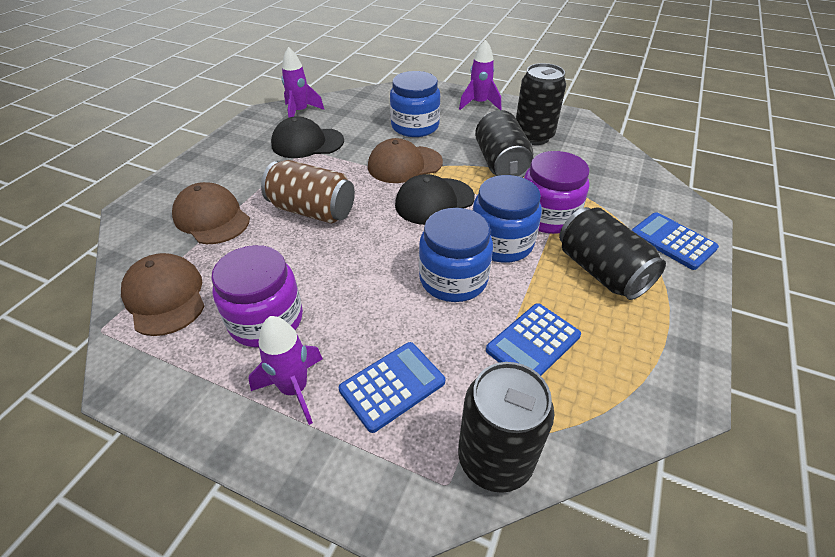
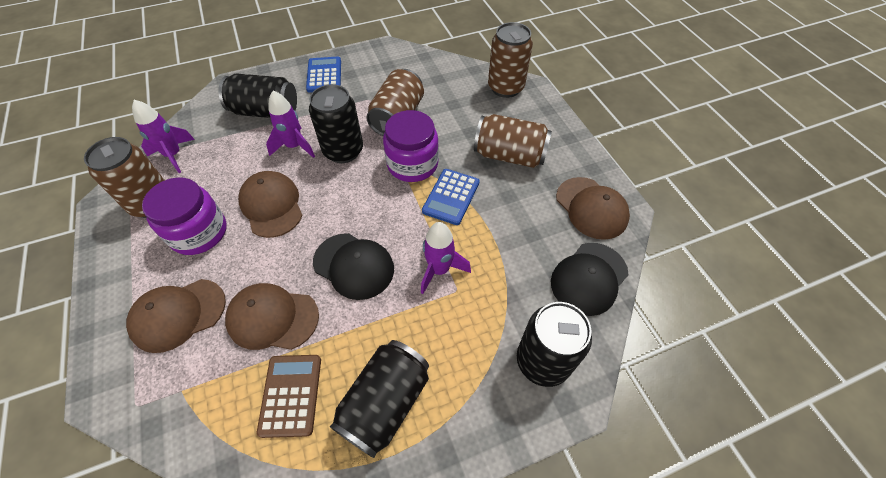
blue calculator: 3 -> 2
blue jar: 3 -> 0
brown calculator: 0 -> 1
brown can: 1 -> 4
brown cap: 3 -> 4

